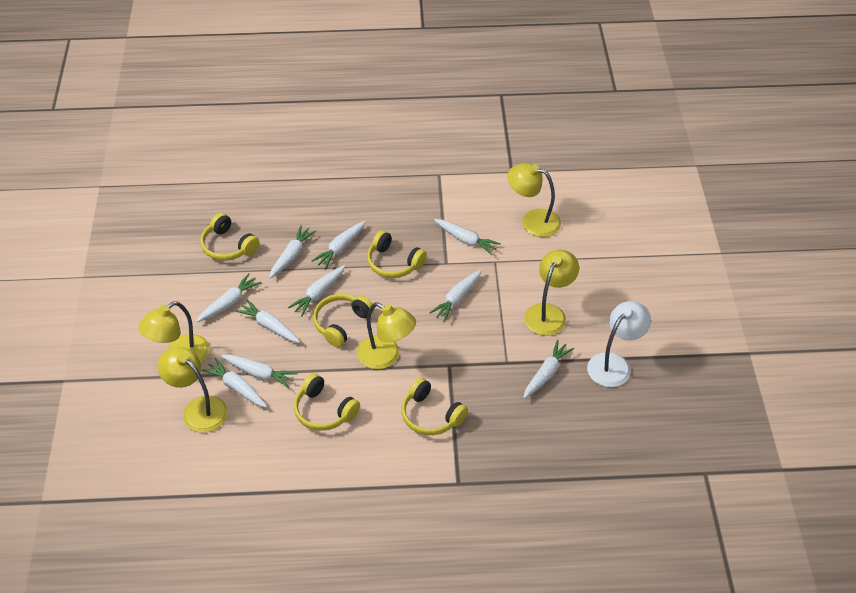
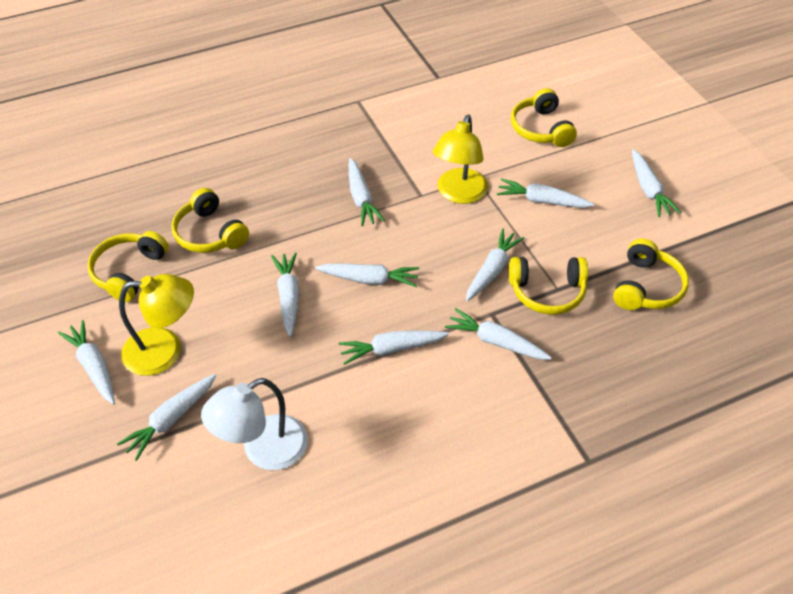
yellow lamp: 5 -> 2

